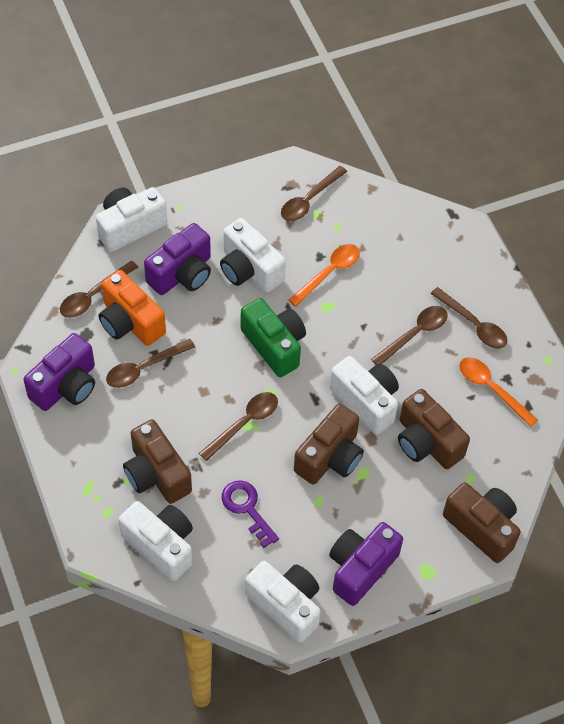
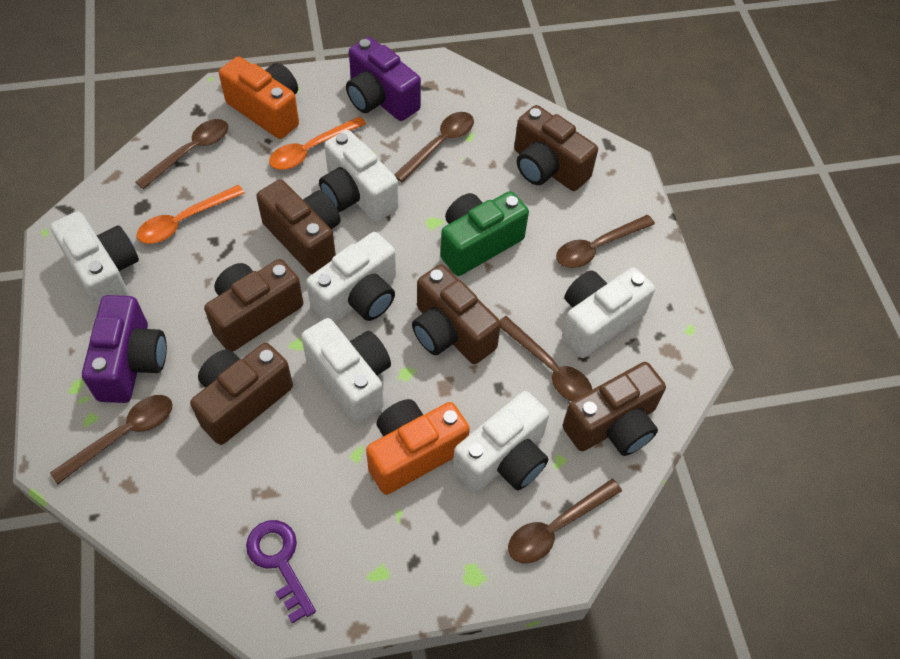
brown camera: 4 -> 6
orange camera: 1 -> 2
purple camera: 3 -> 2
white camera: 5 -> 6

